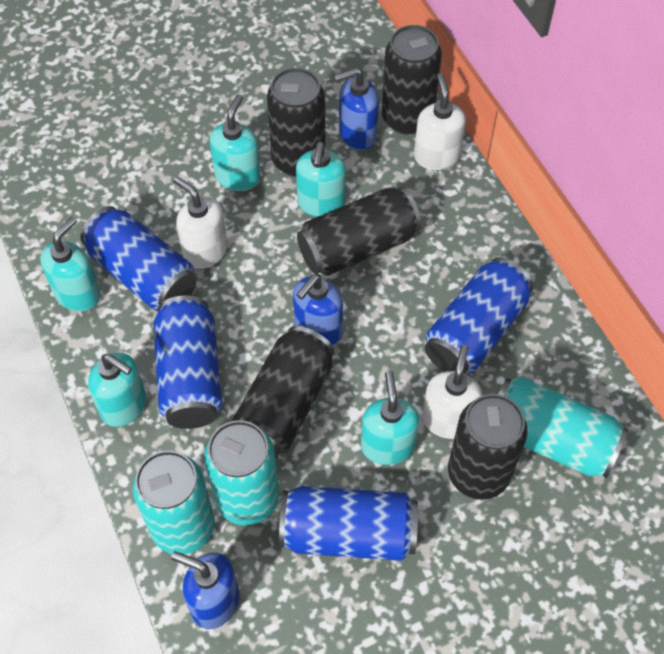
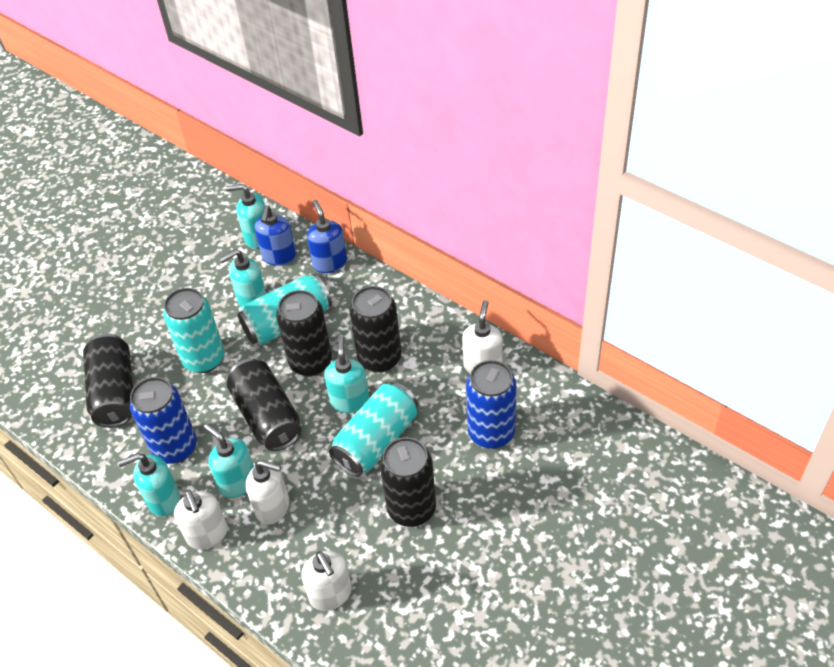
blue can: 4 -> 2
blue soap dispenser: 3 -> 2
white soap dispenser: 3 -> 4

